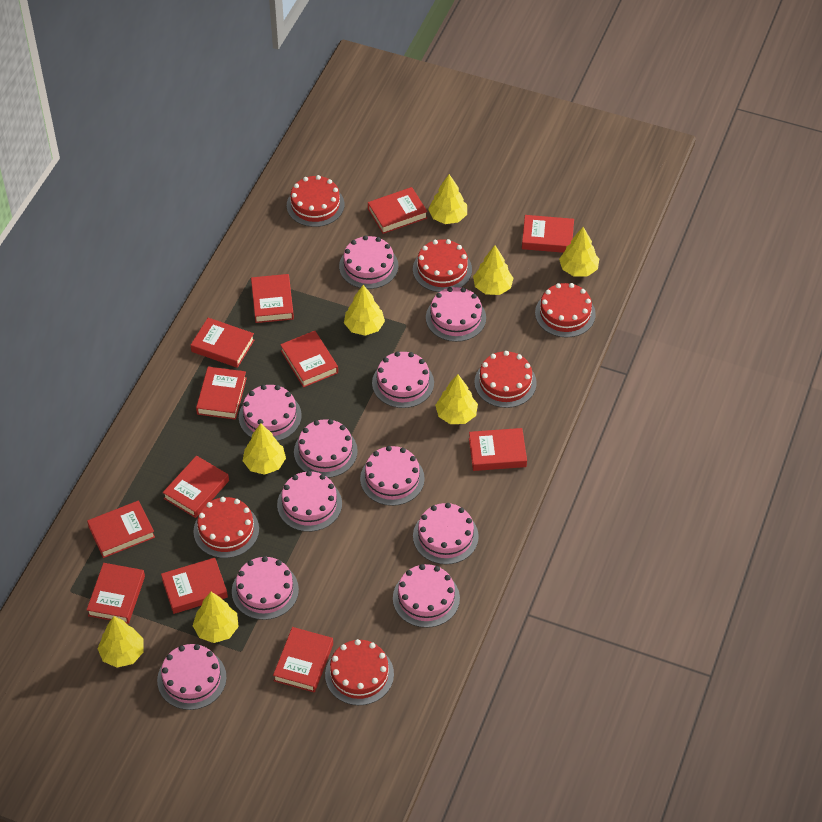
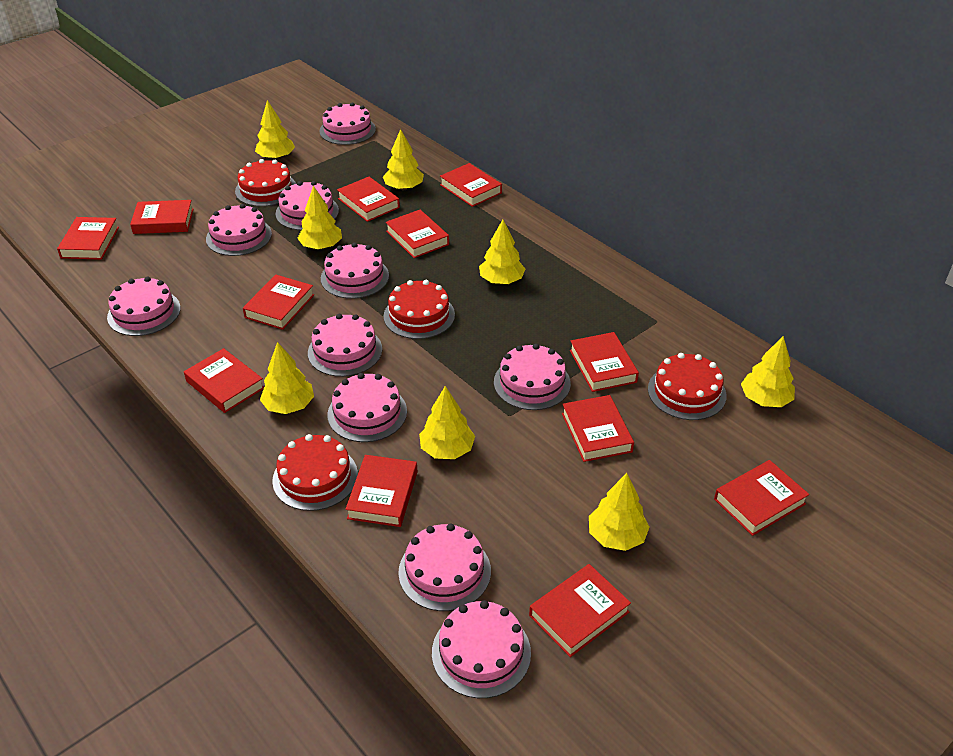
pink cake: 11 -> 10
red cake: 6 -> 4

